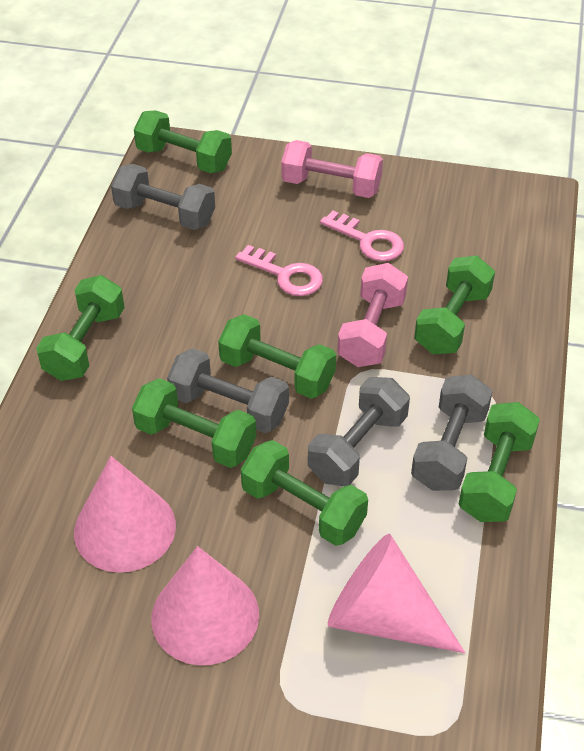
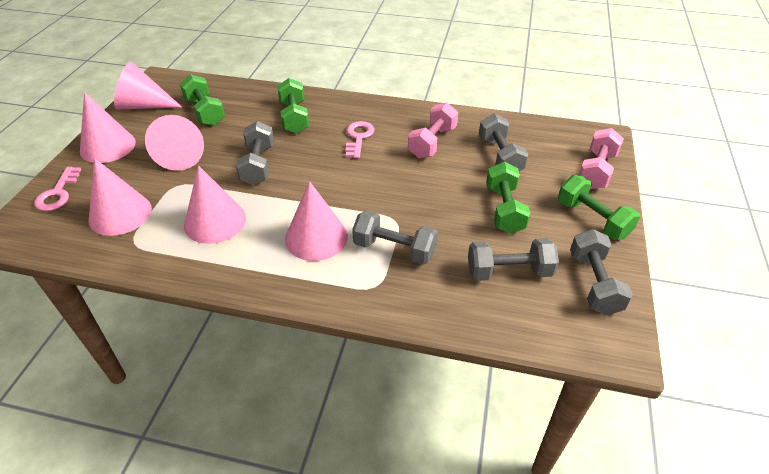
green dumbbell: 7 -> 4
grey dumbbell: 4 -> 5
pink cone: 3 -> 6

